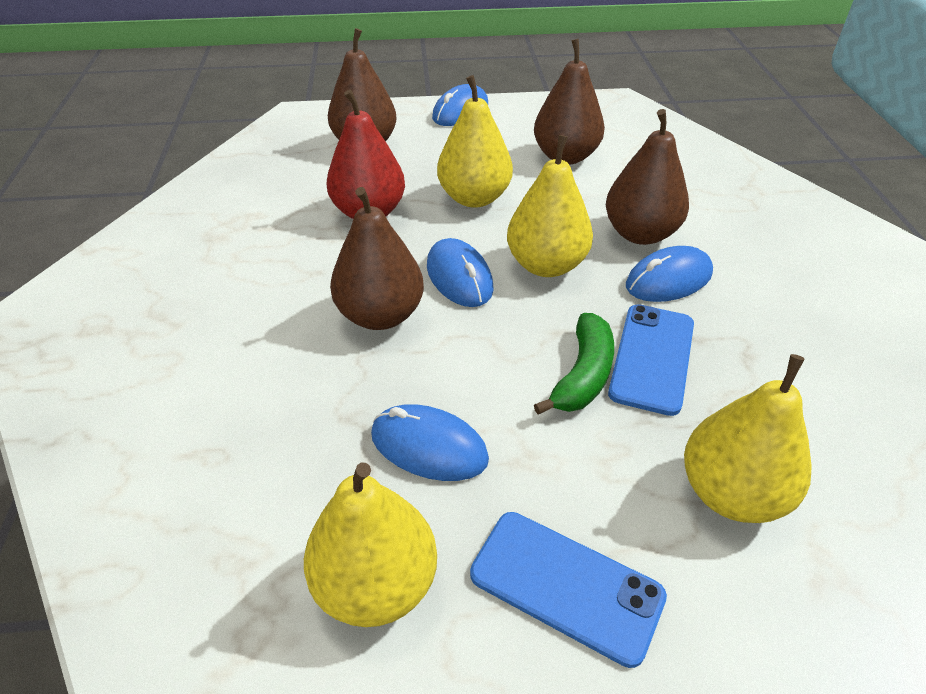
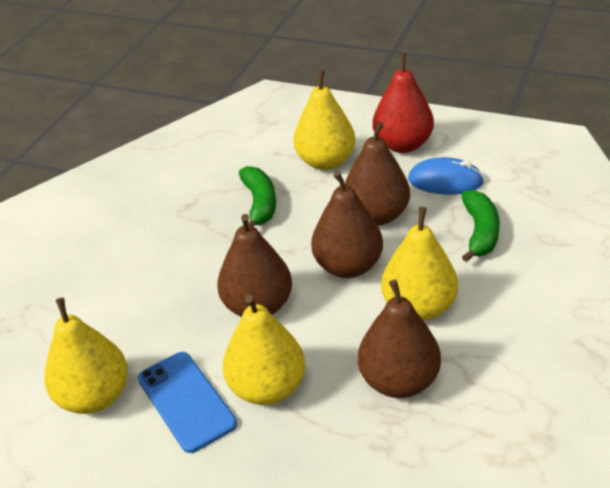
blue mouse: 4 -> 1
blue phone: 2 -> 1
green banana: 1 -> 2

